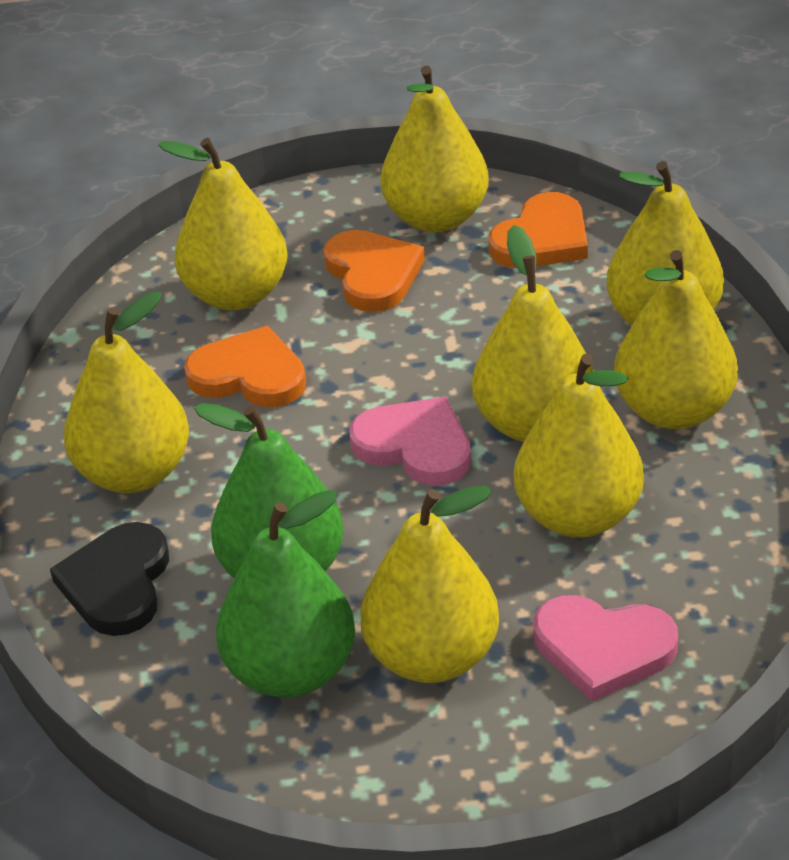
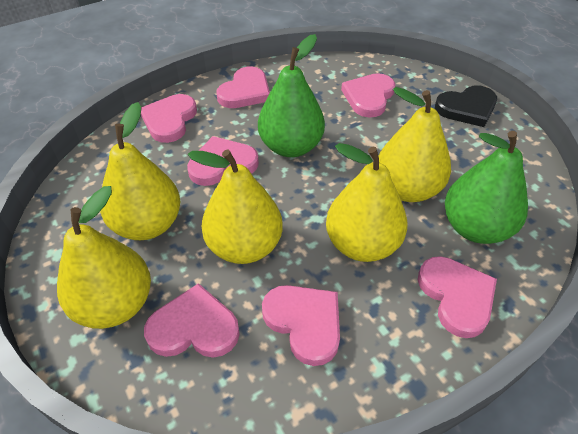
orange heart: 3 -> 0
pink heart: 2 -> 7
yellow pear: 8 -> 5

